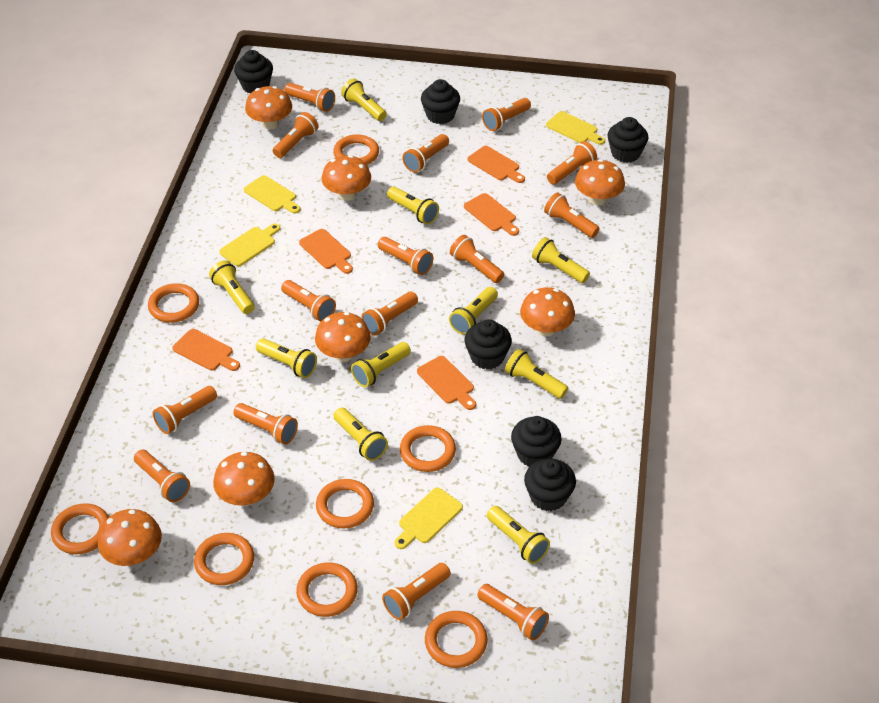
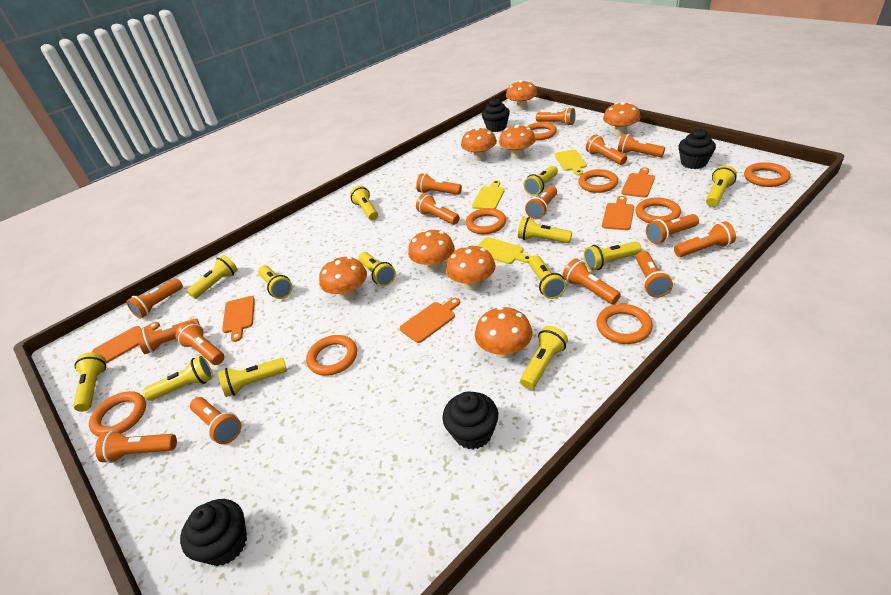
black cupcake: 6 -> 4
orange mushroom: 7 -> 8
yellow cutting board: 4 -> 3
yellow flashlight: 10 -> 13

